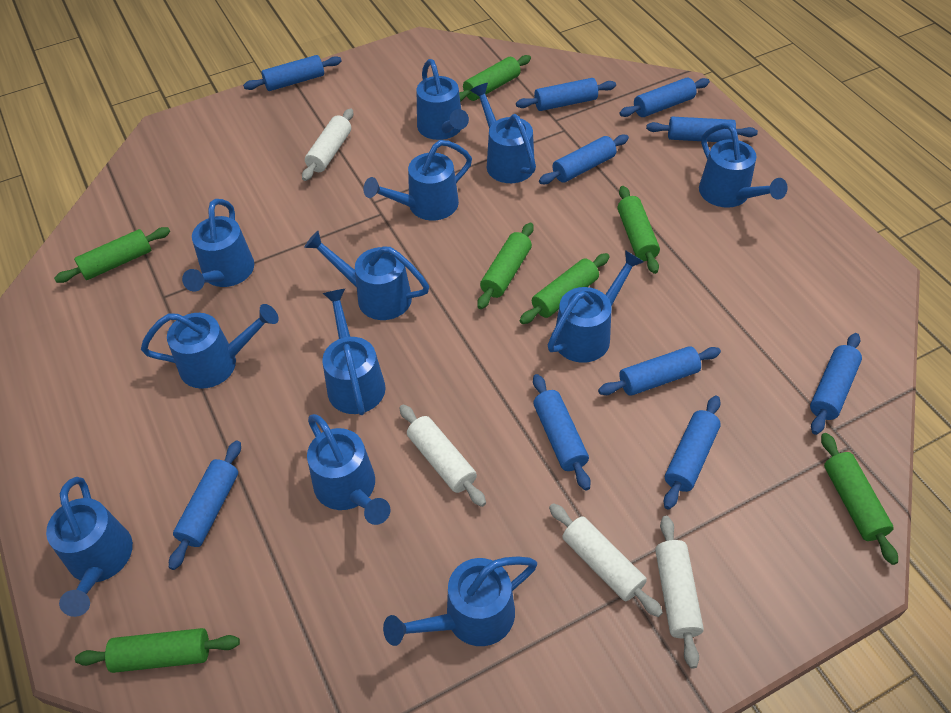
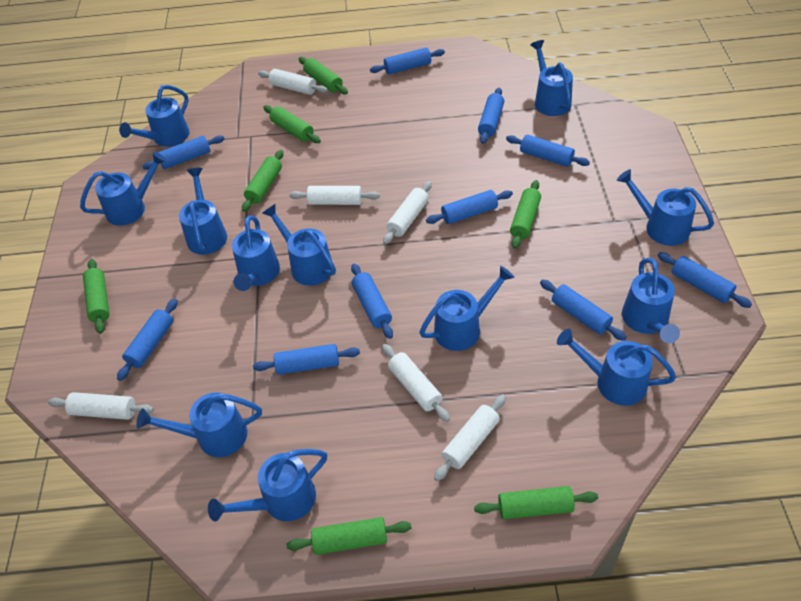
white rolling pin: 4 -> 6

